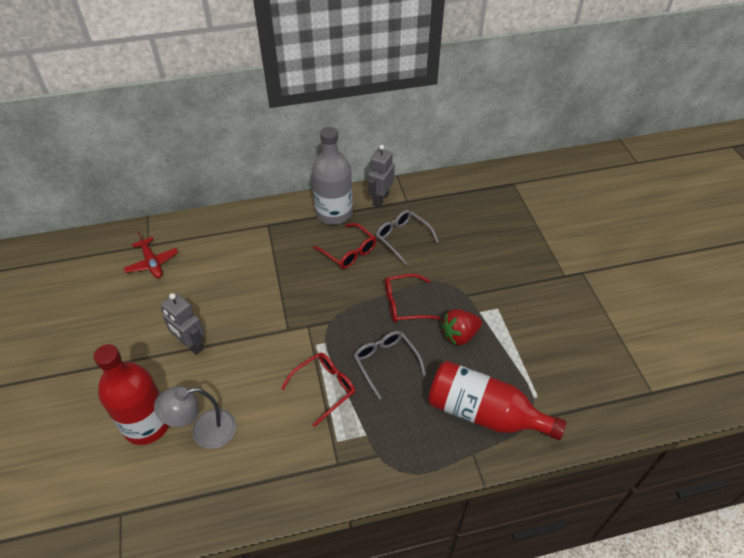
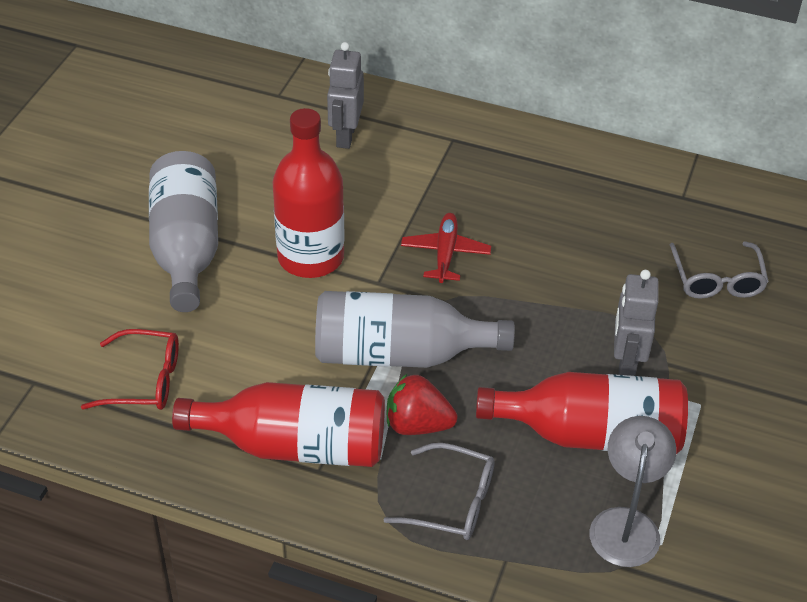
grey bottle: 1 -> 2
red bottle: 2 -> 3
red glasses: 3 -> 1

